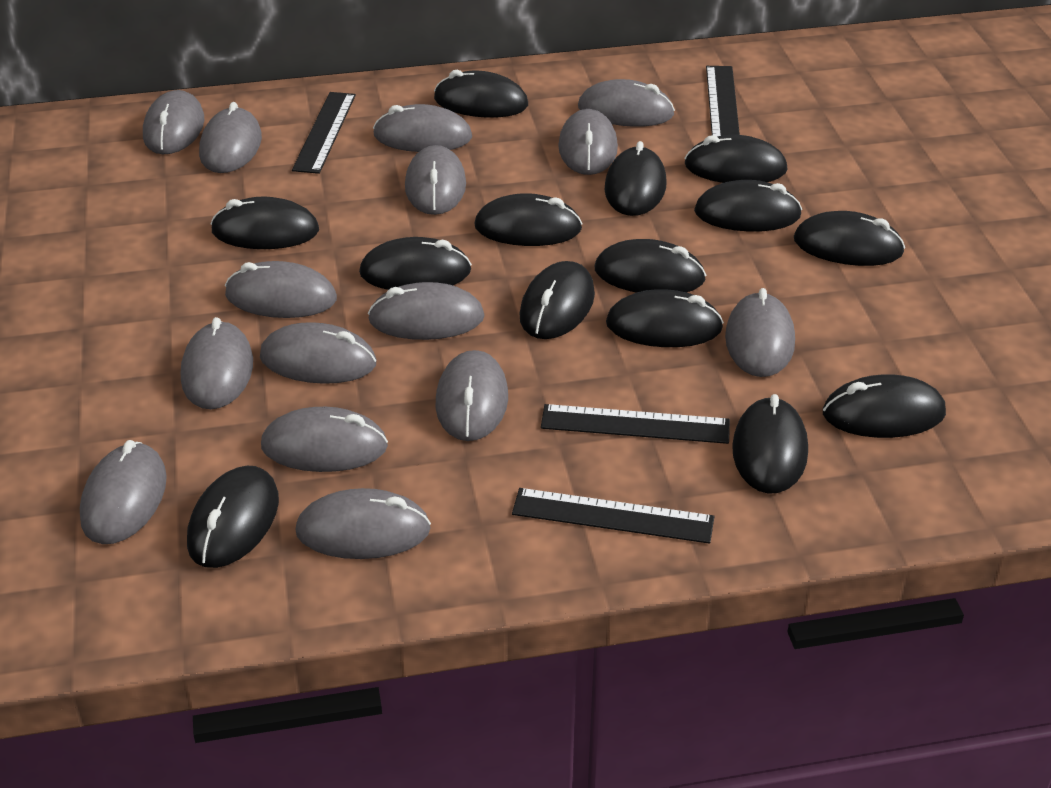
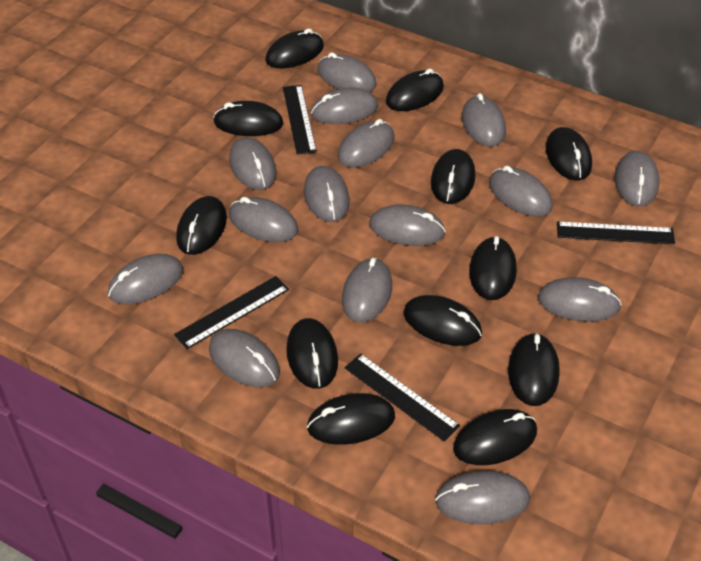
black mouse: 14 -> 12

